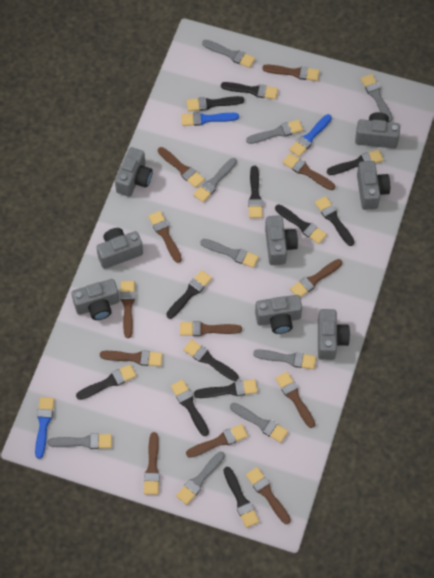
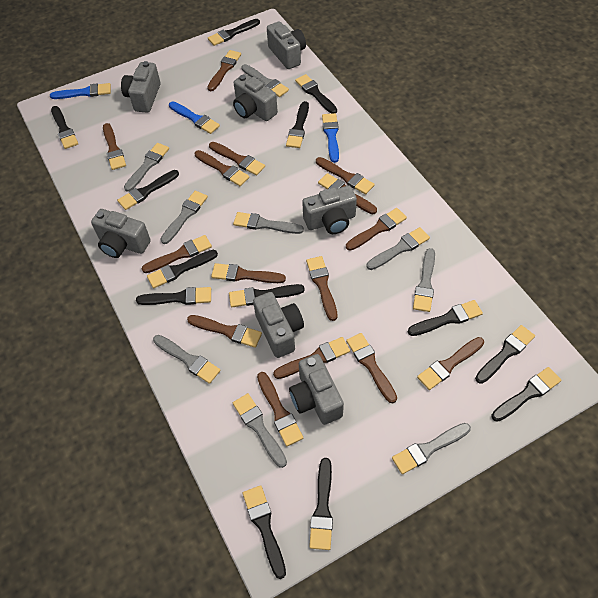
black brush: 12 -> 13
brown brush: 12 -> 15
grey camera: 8 -> 7

